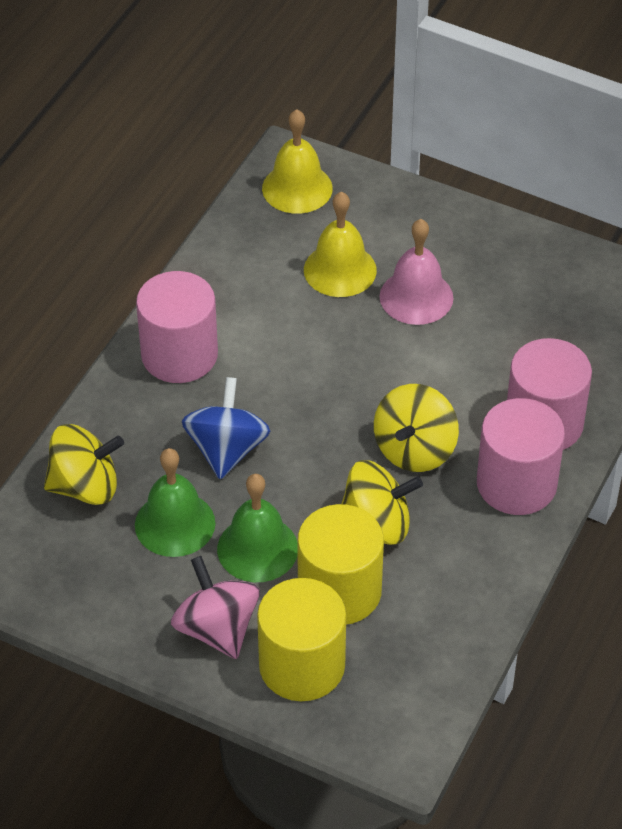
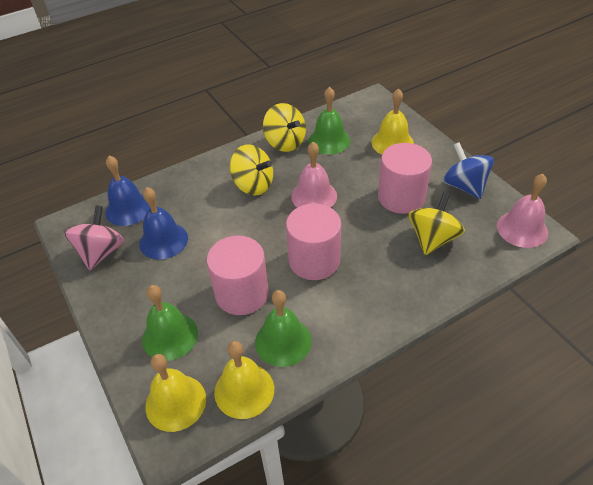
blue bell: 0 -> 2
green bell: 2 -> 3
pink bell: 1 -> 2
yellow bell: 2 -> 3
yellow cylinder: 2 -> 0

